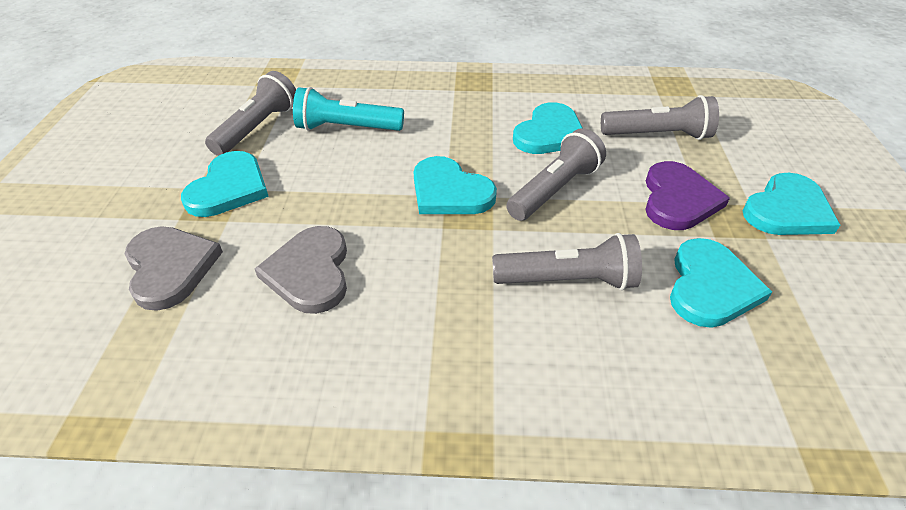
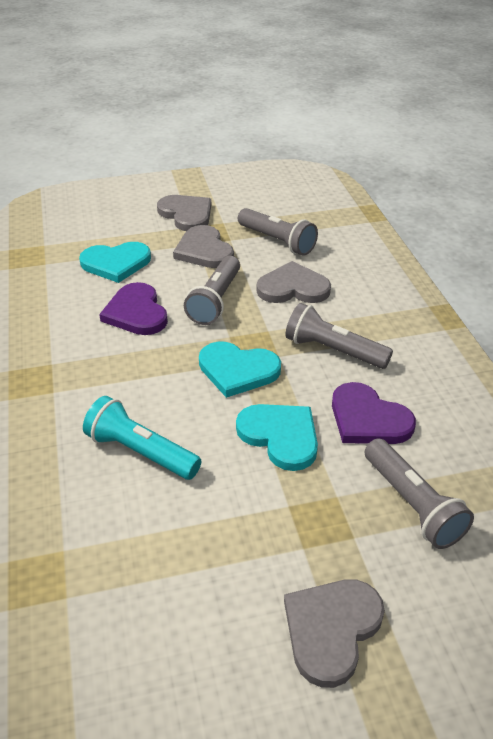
grey heart: 2 -> 4
purple heart: 1 -> 2
turquoise heart: 5 -> 3

